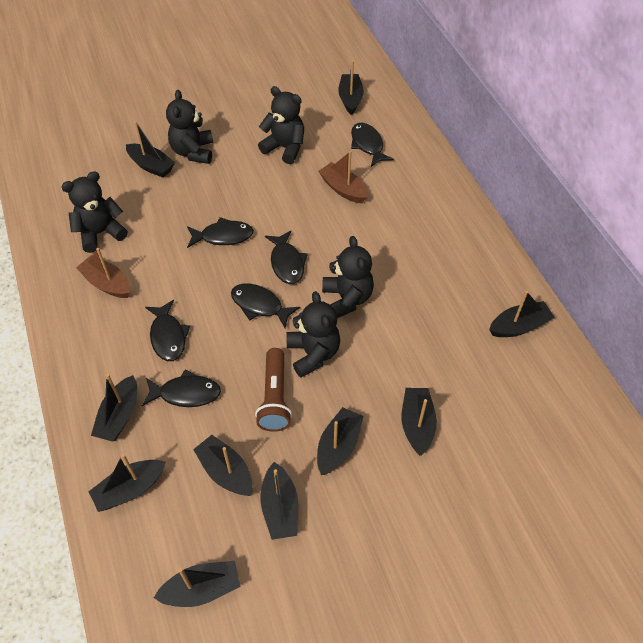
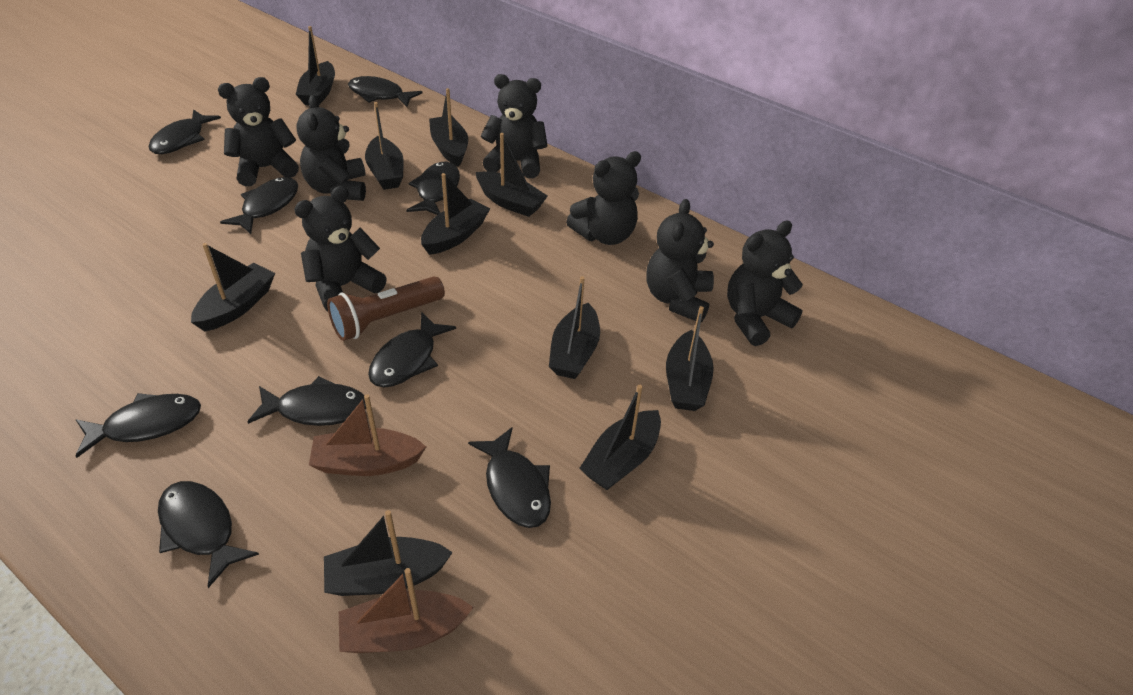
black fish: 6 -> 9
black teddy bear: 5 -> 7

